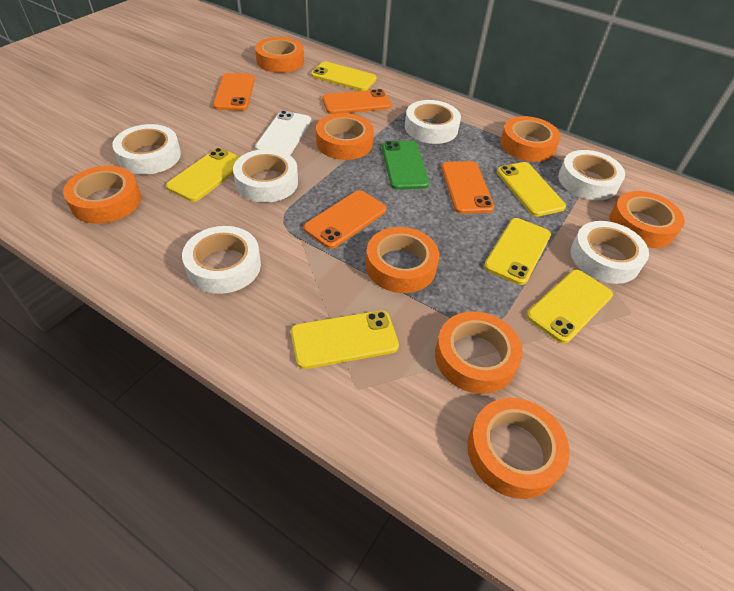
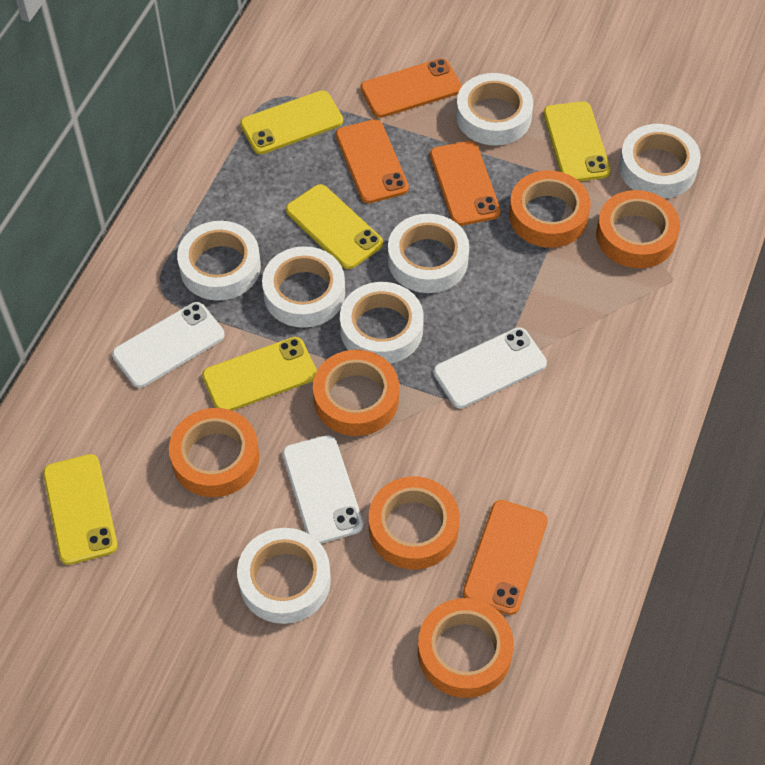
green phone: 1 -> 0
orange tape: 8 -> 6
white phone: 1 -> 3
white tape: 6 -> 7
yellow phone: 6 -> 5

